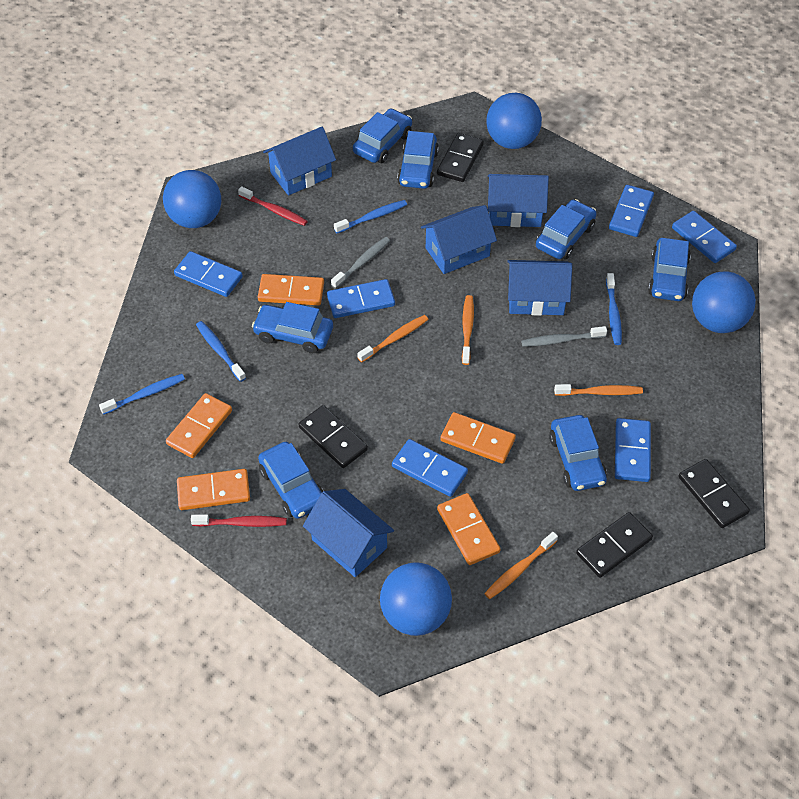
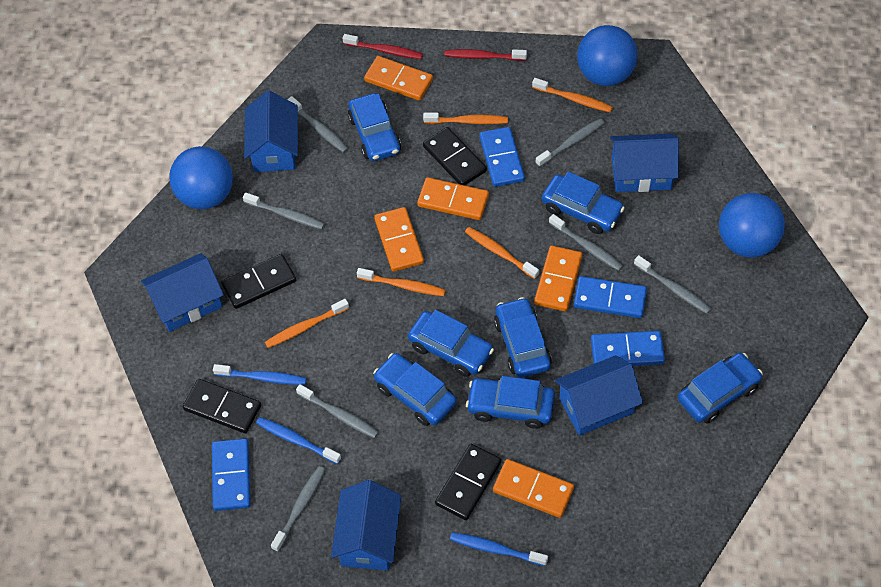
blue ball: 4 -> 3
blue domino: 6 -> 4
blue toothbrush: 4 -> 3
grey toothbrush: 2 -> 7
orange toothbrush: 4 -> 5

